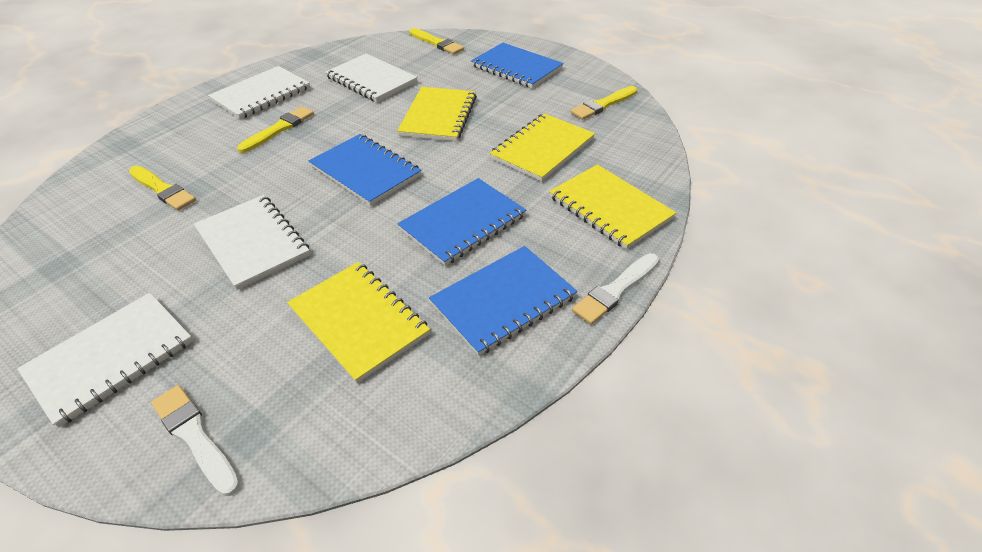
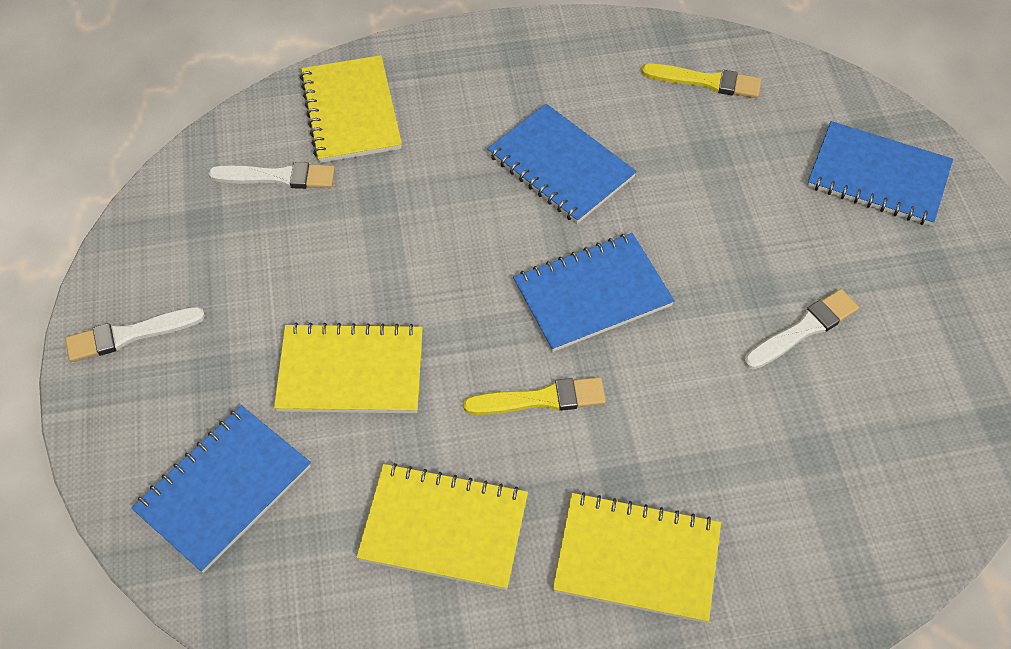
white brush: 2 -> 3
white notebook: 4 -> 0
yellow brush: 4 -> 2

